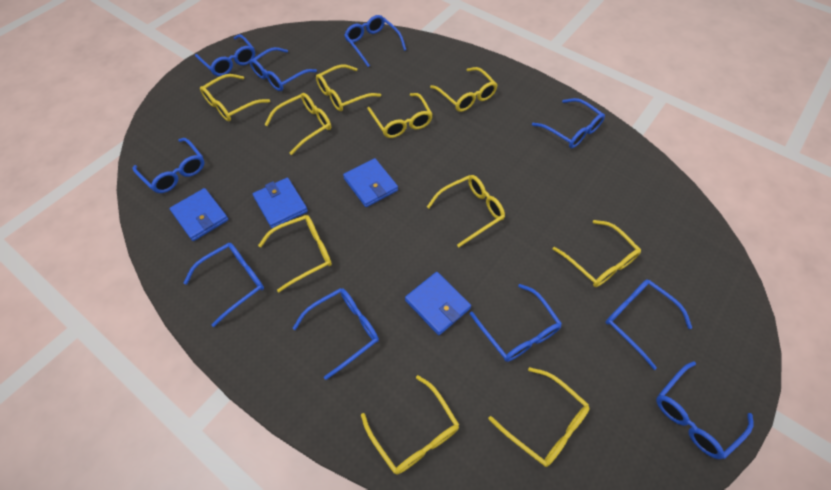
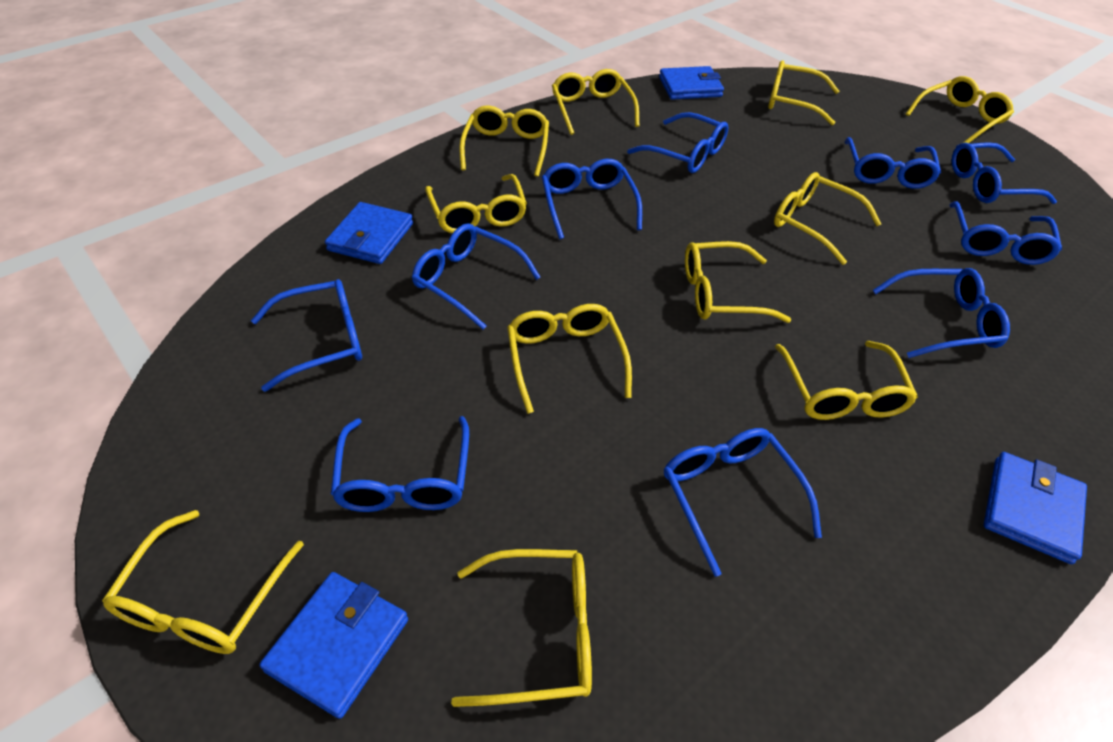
yellow glasses: 10 -> 11

